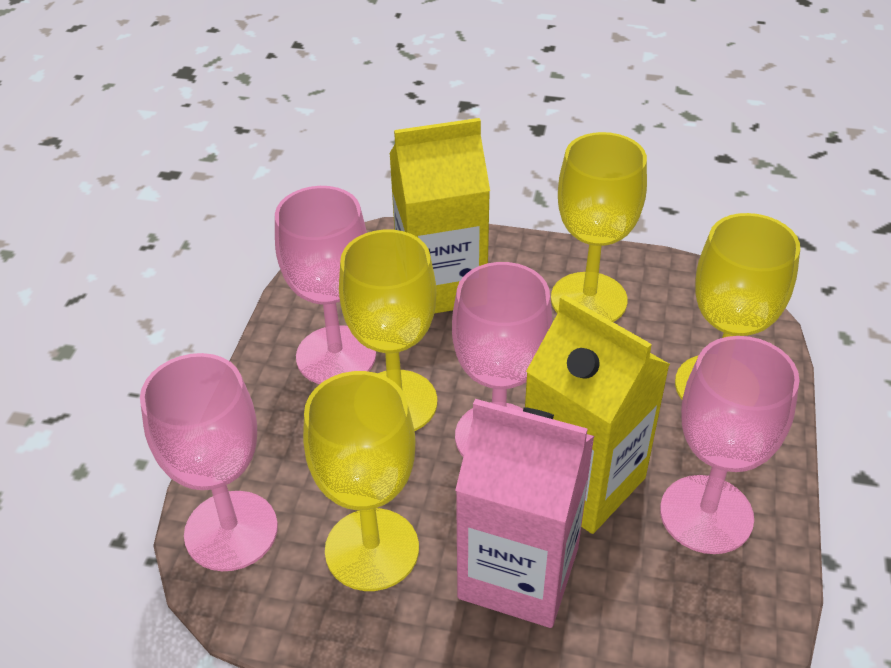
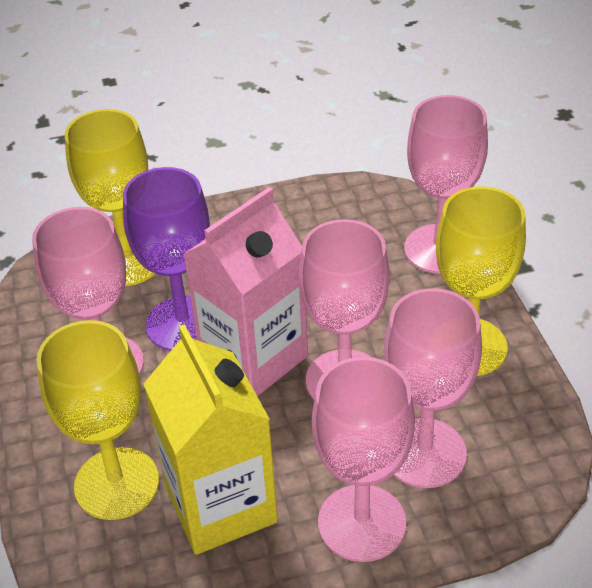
pink goblet: 4 -> 5
purple goblet: 0 -> 1
yellow carton: 2 -> 1
yellow goblet: 4 -> 3

